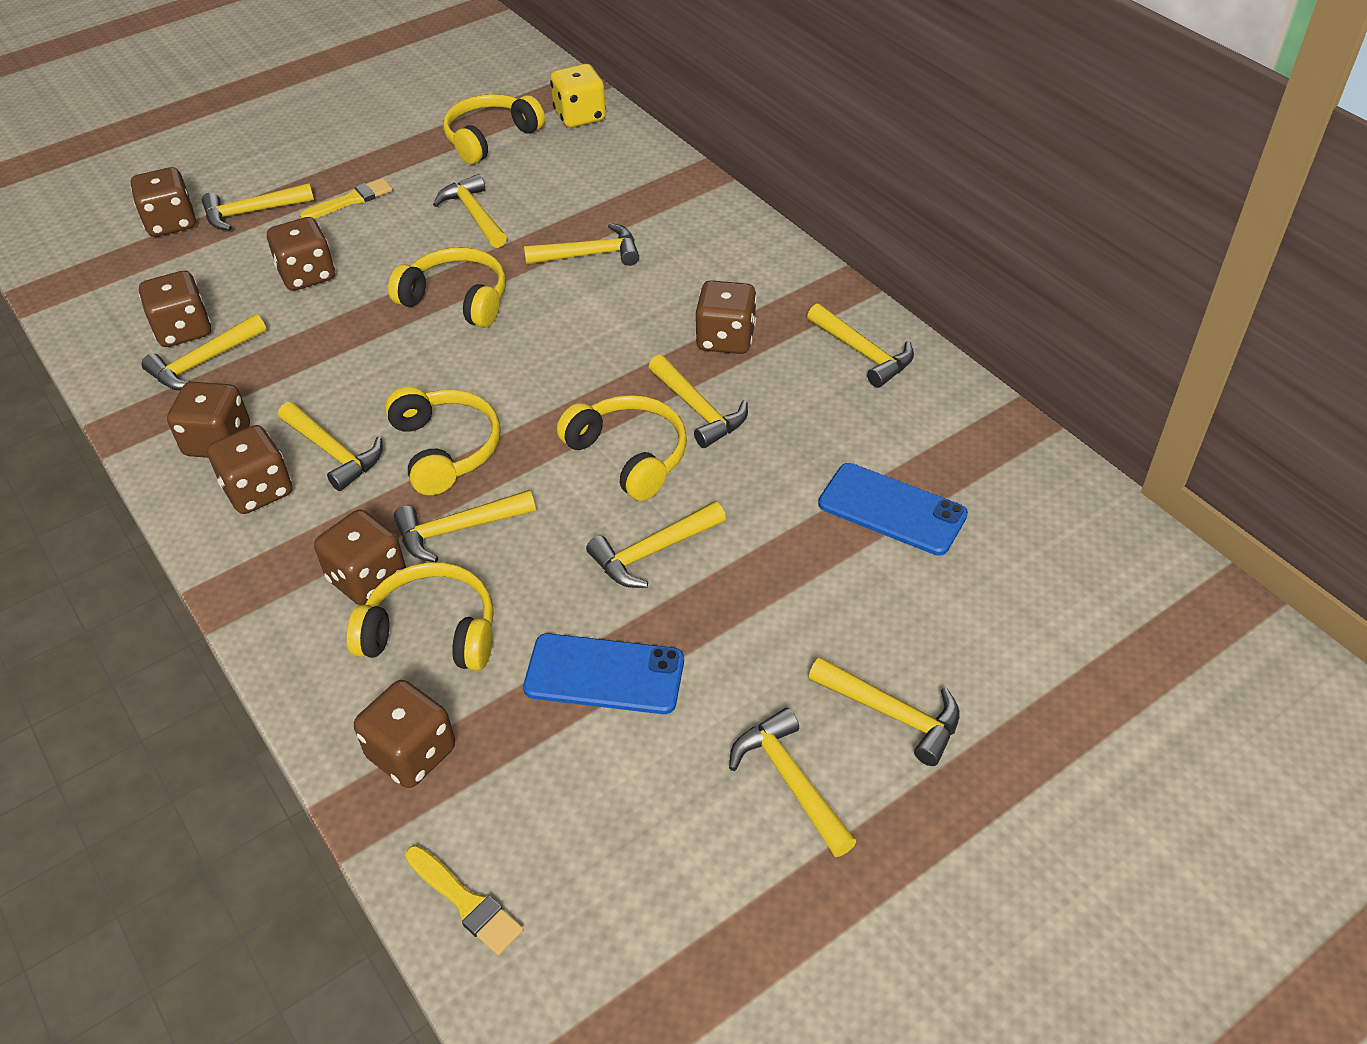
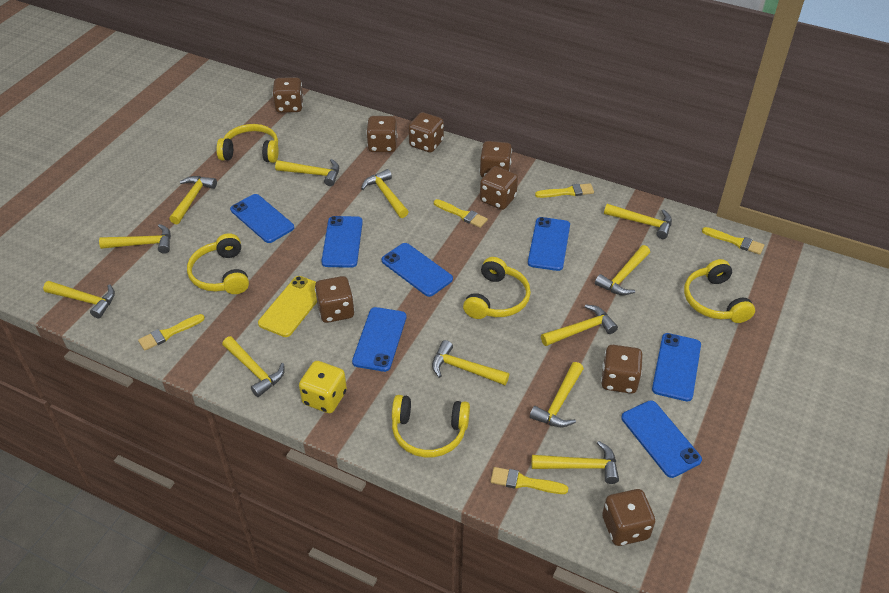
blue phone: 2 -> 7
yellow brush: 2 -> 5
yellow hammer: 11 -> 12
yellow phone: 0 -> 1

